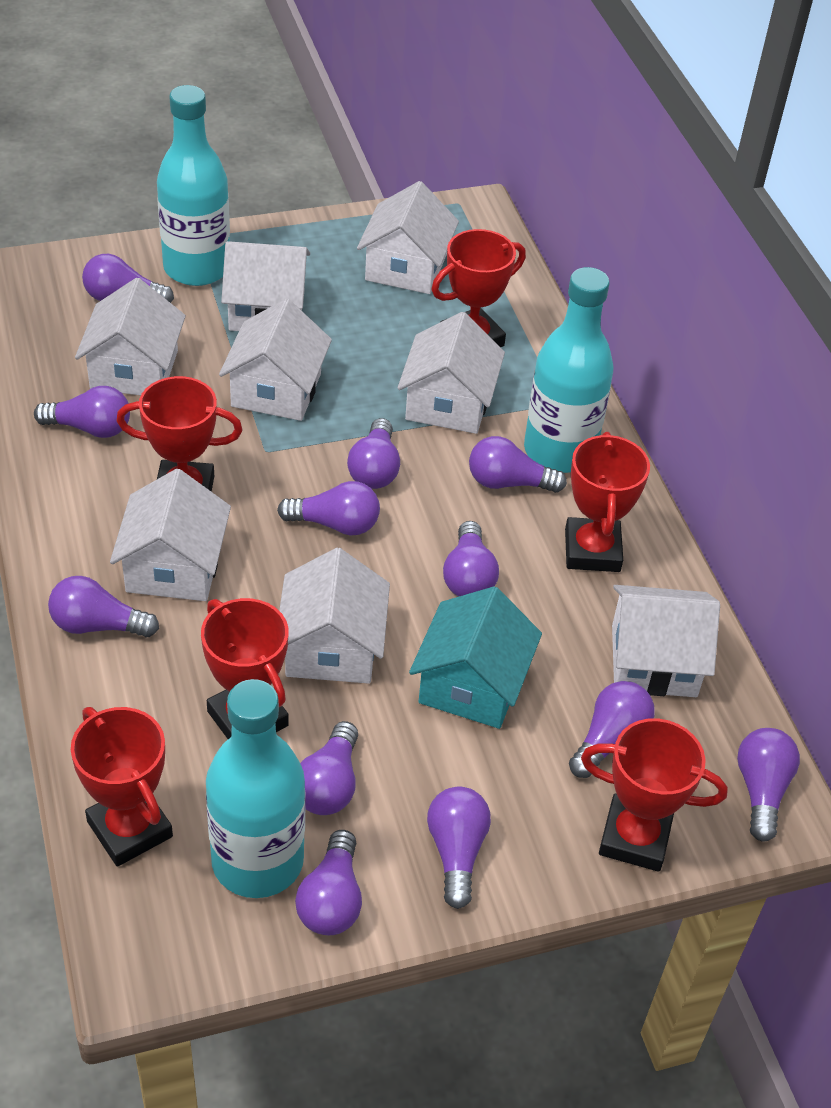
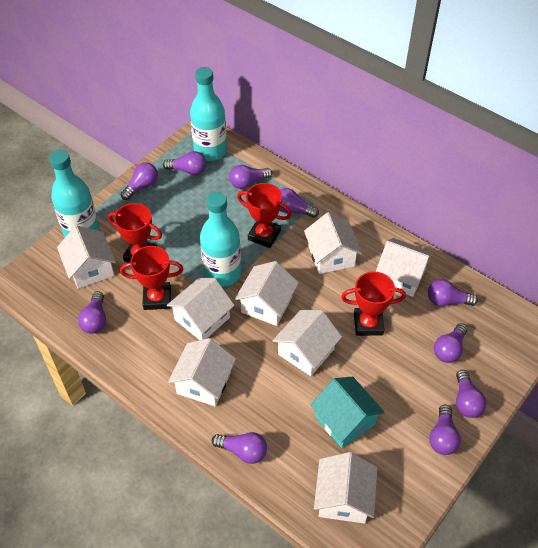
purple light bulb: 12 -> 10
red trophy: 6 -> 4

